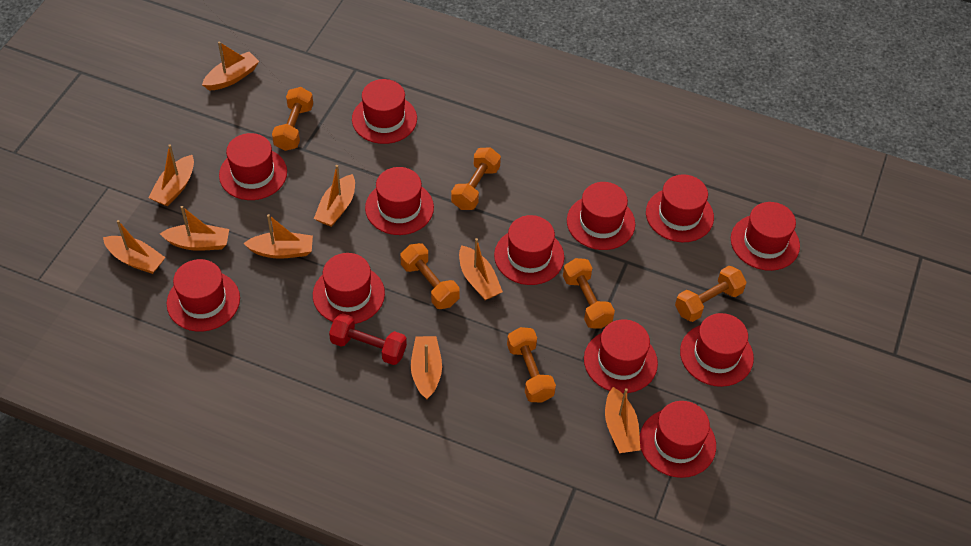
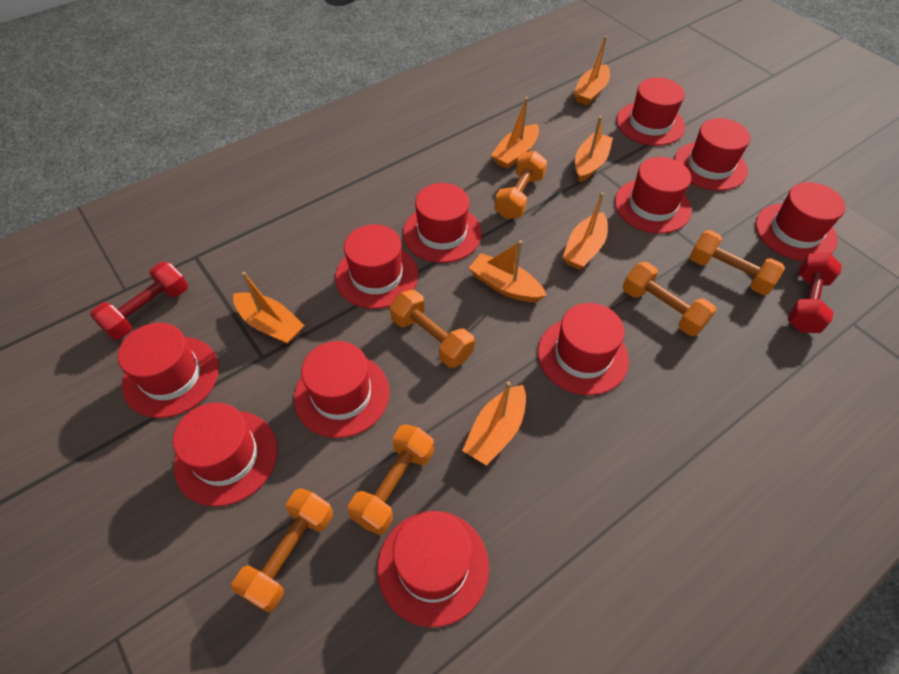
orange boat: 9 -> 7
red dumbbell: 1 -> 2
red hat: 12 -> 11

